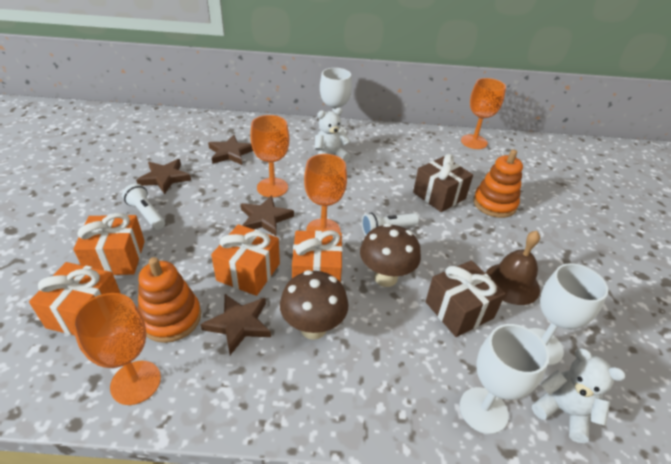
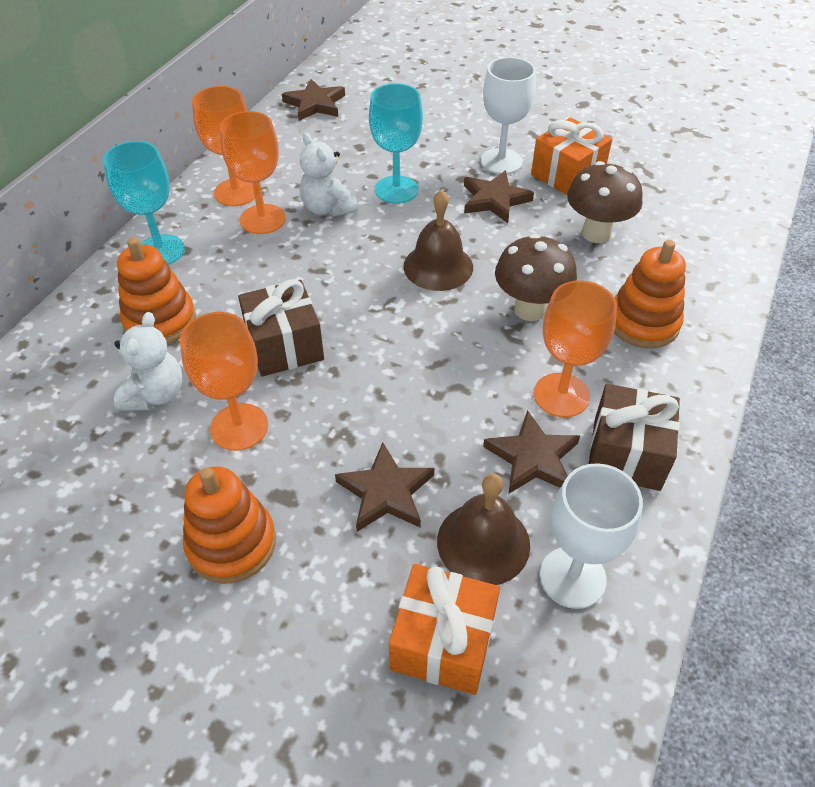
brown bell: 1 -> 2
orange gift: 4 -> 2
orange stacking toy: 2 -> 3
turquoise goblet: 0 -> 2
white flashlight: 2 -> 0
white goblet: 3 -> 2

